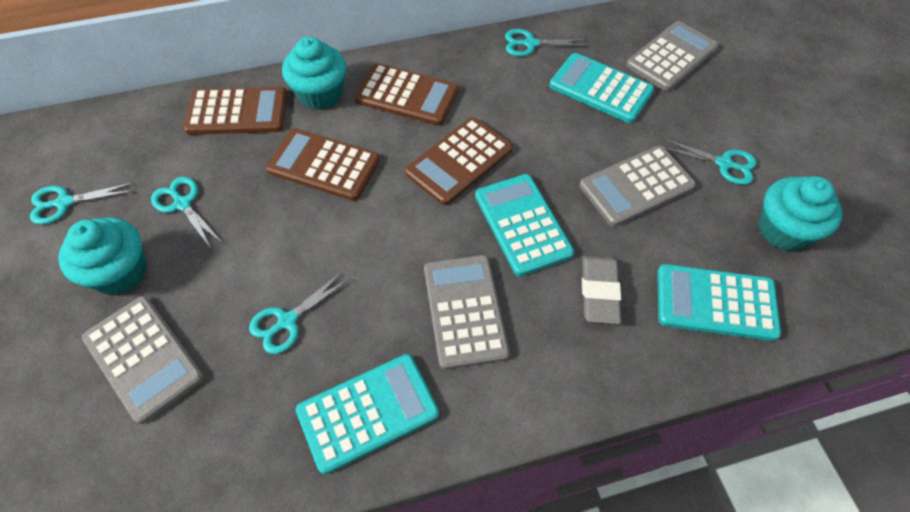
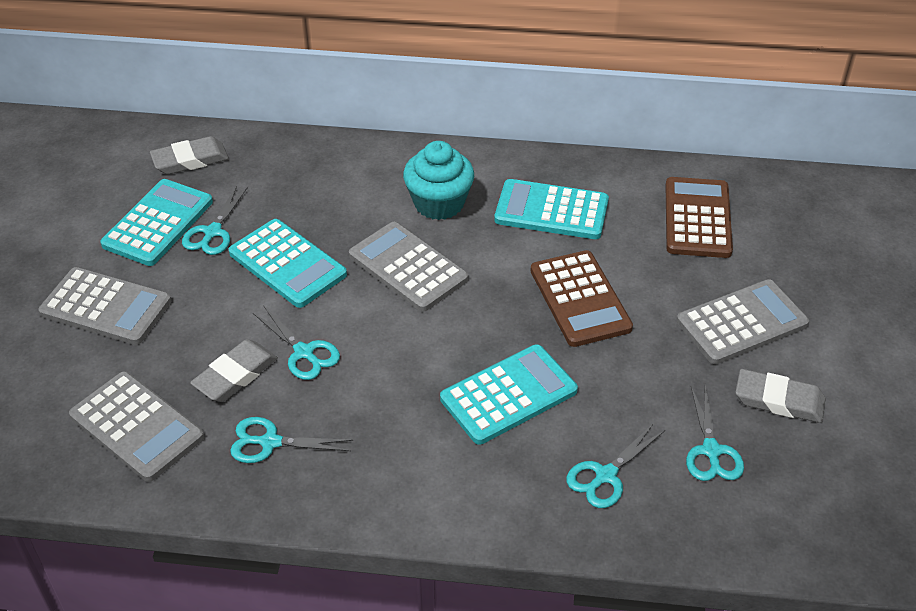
brown calculator: 4 -> 2
grey eraser: 1 -> 3
turquoise cupcake: 3 -> 1

